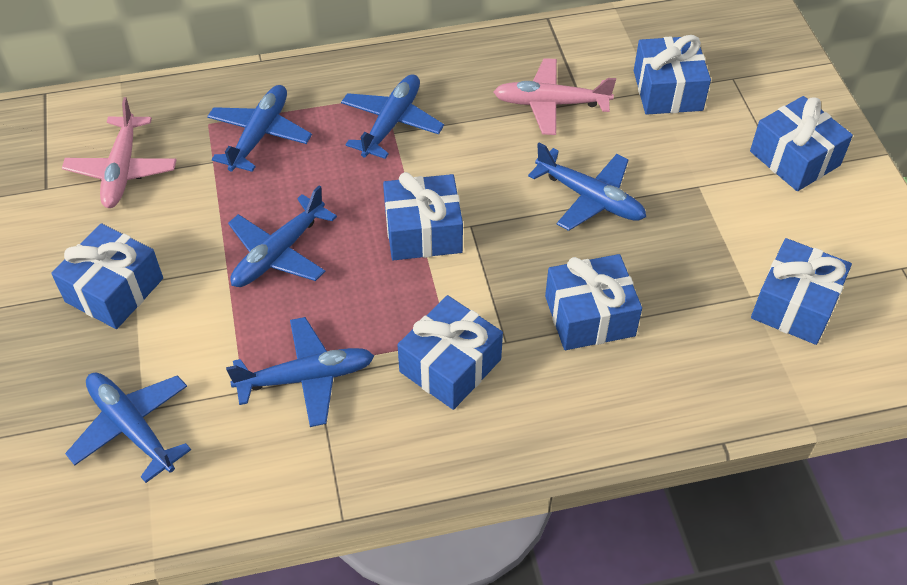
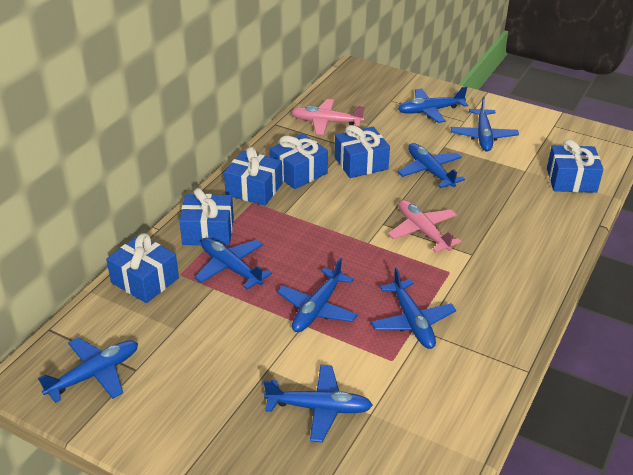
blue gift: 7 -> 6
blue plane: 6 -> 8

